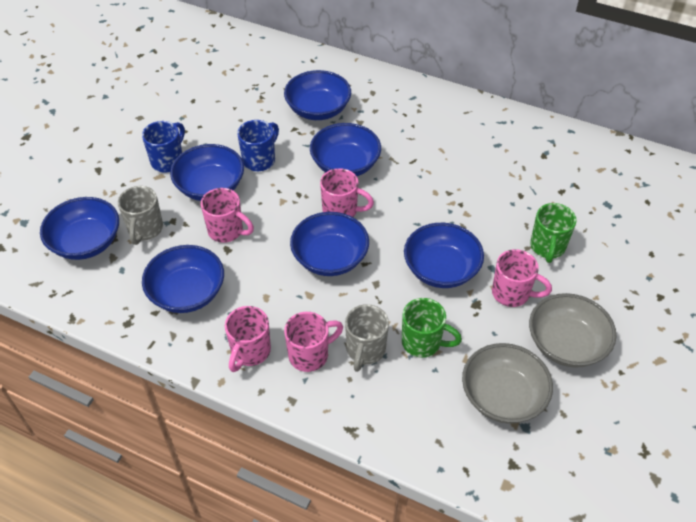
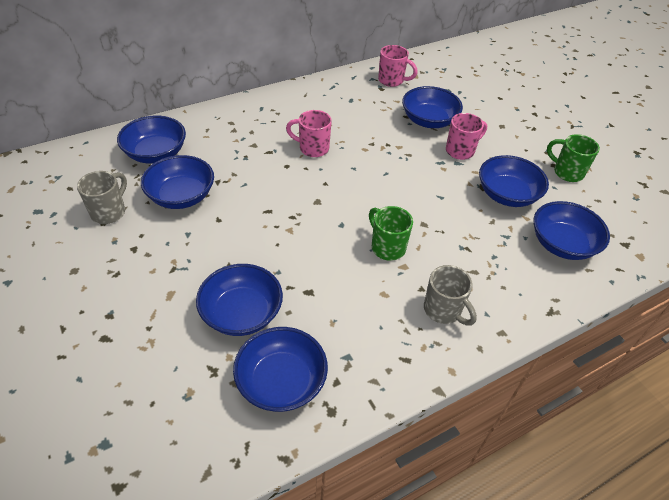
blue mug: 2 -> 0
grey bowl: 2 -> 0
pink mug: 5 -> 3

